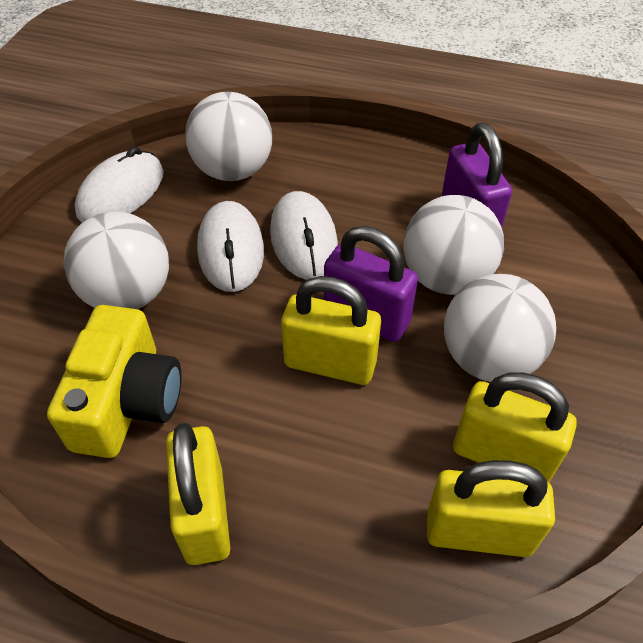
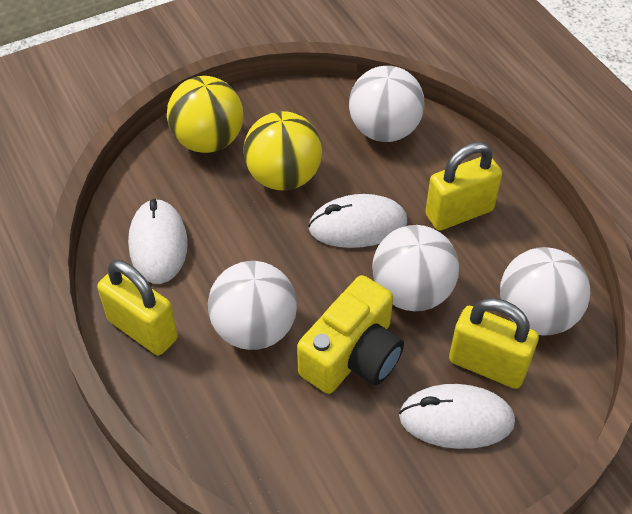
purple padlock: 2 -> 0
yellow ball: 0 -> 2
yellow padlock: 4 -> 3

